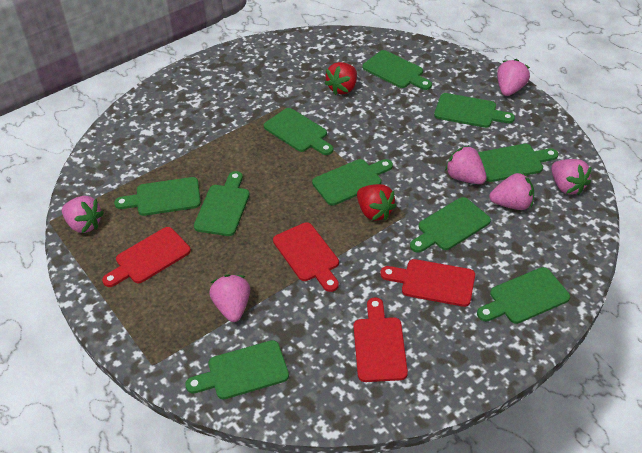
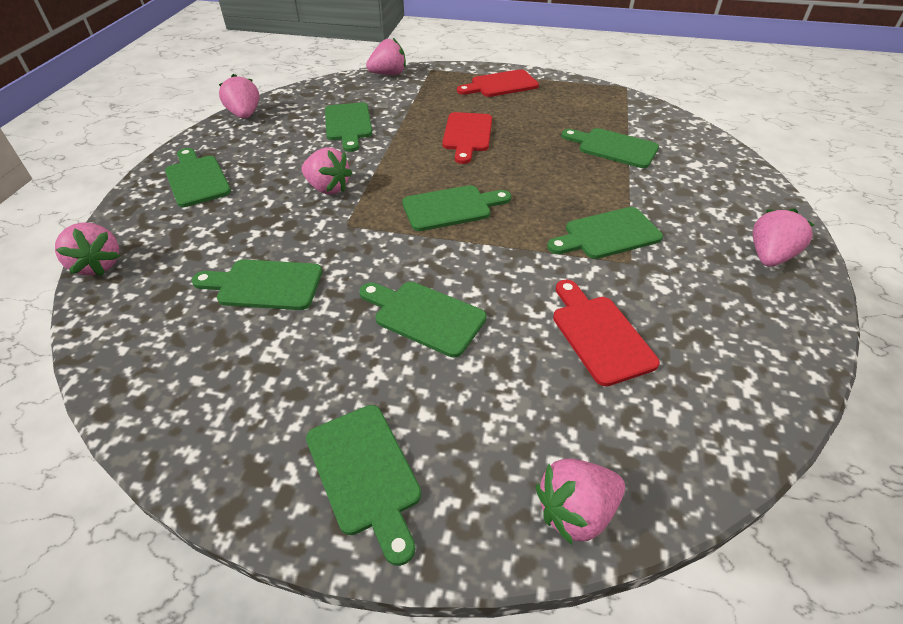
green cutting board: 10 -> 8
red cutting board: 4 -> 3
red strawberry: 2 -> 0

